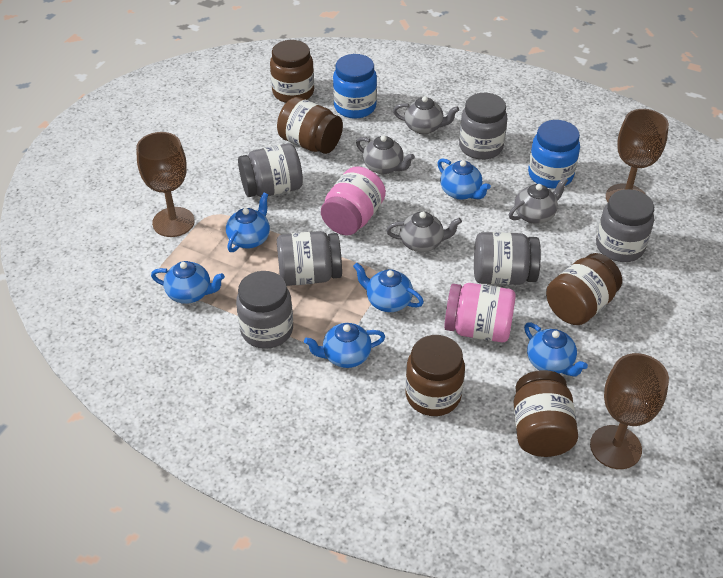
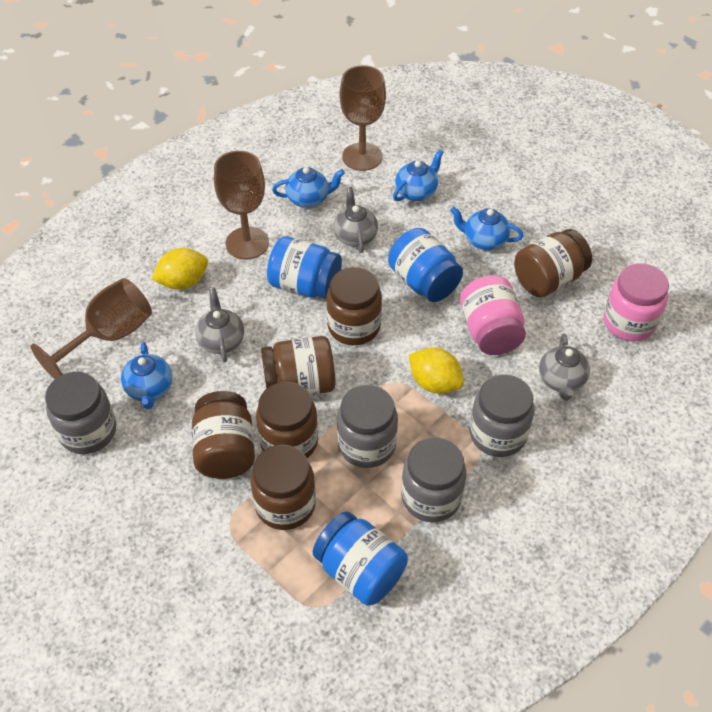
blue jar: 2 -> 3
blue teapot: 6 -> 4
brown jar: 5 -> 6
grey jar: 6 -> 4
grey teapot: 4 -> 3
yellow lemon: 0 -> 2

